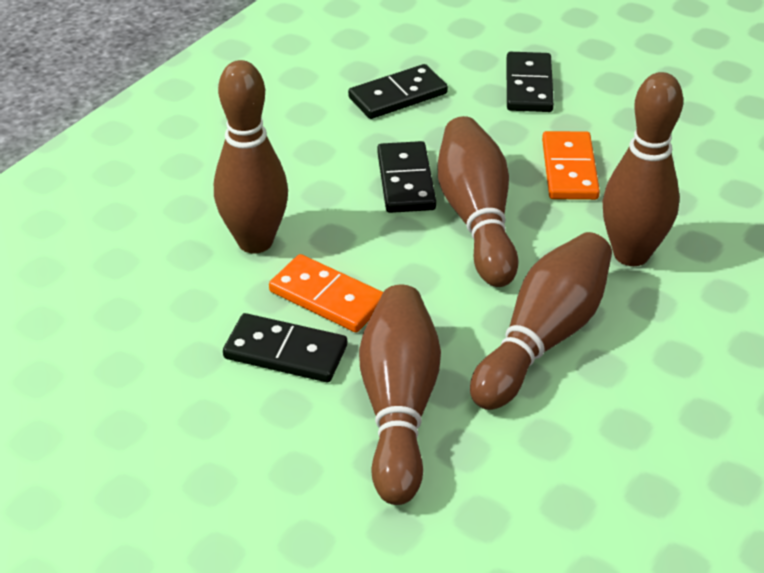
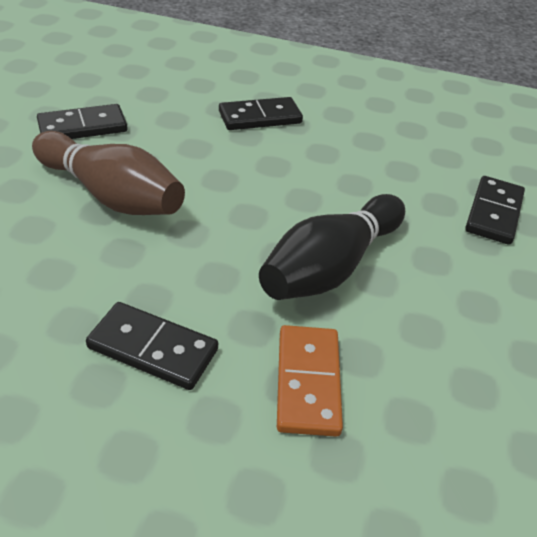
black bowling pin: 0 -> 1
brown bowling pin: 5 -> 1
orange domino: 2 -> 1

